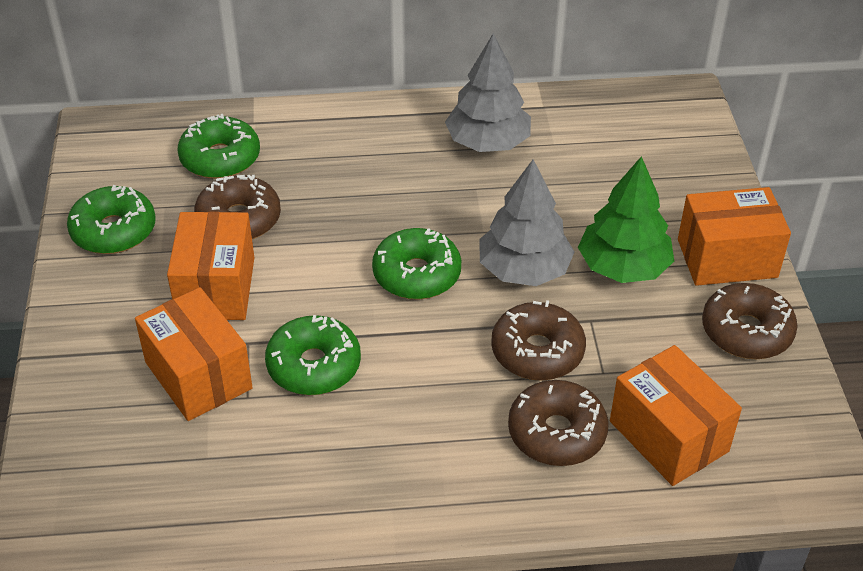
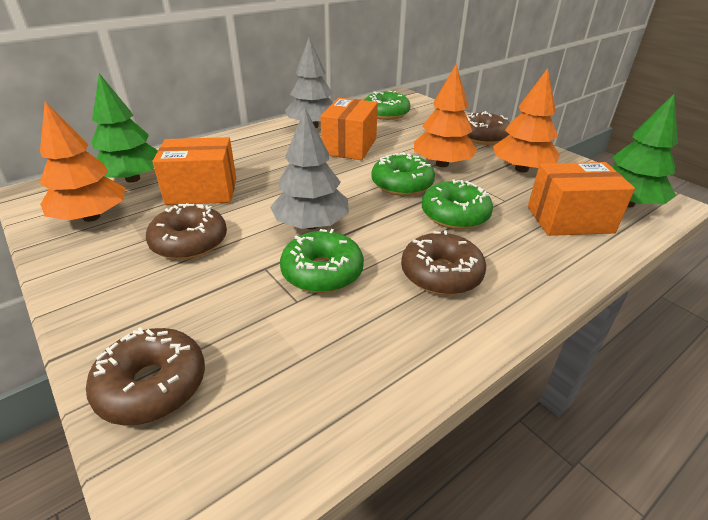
green tree: 1 -> 2
orange box: 4 -> 3
orange tree: 0 -> 3

